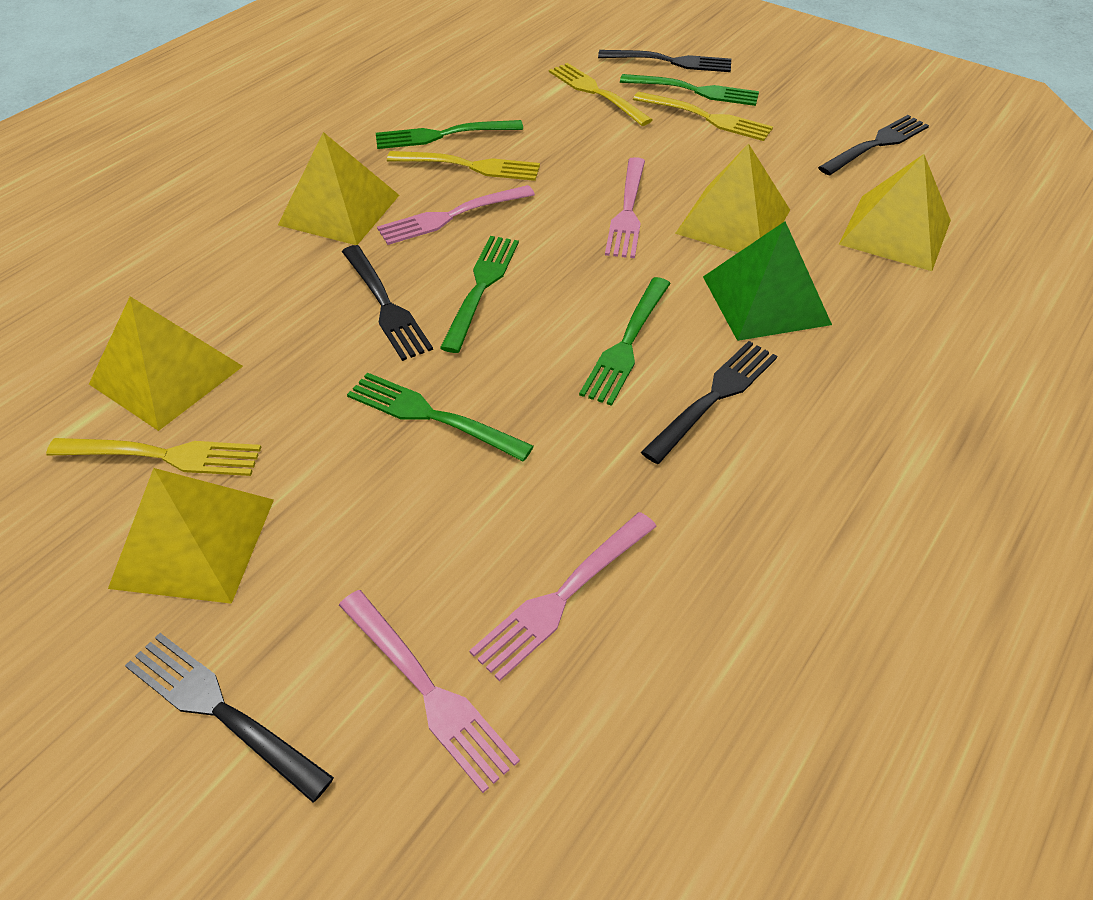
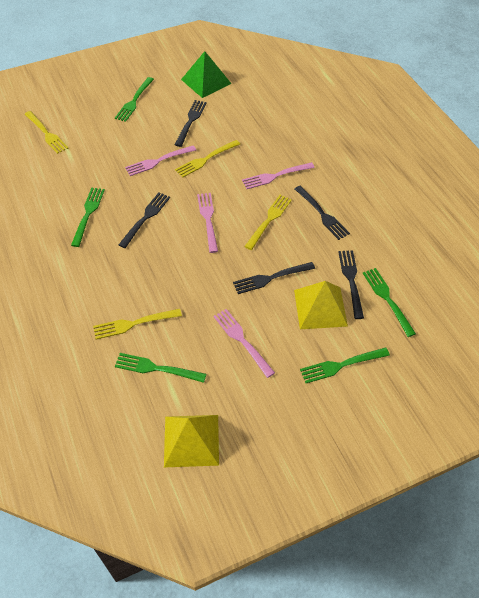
yellow pyramid: 5 -> 2

